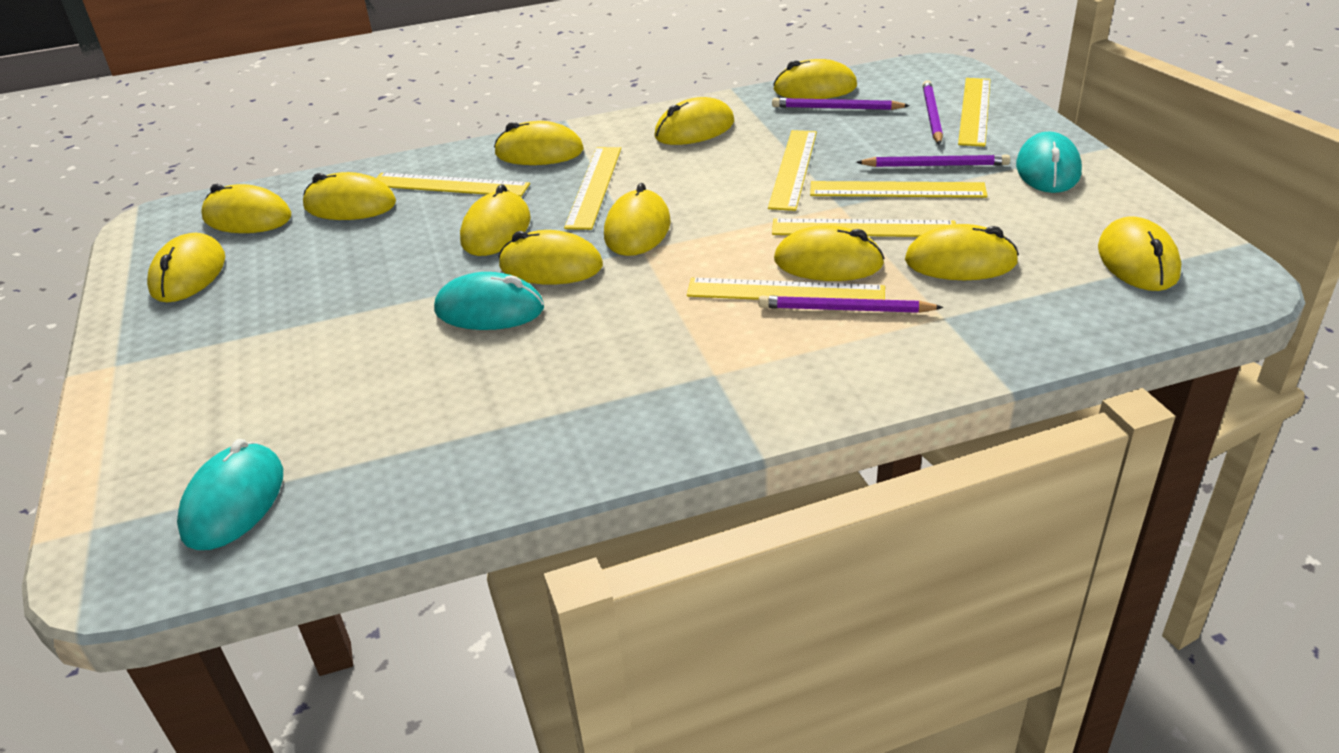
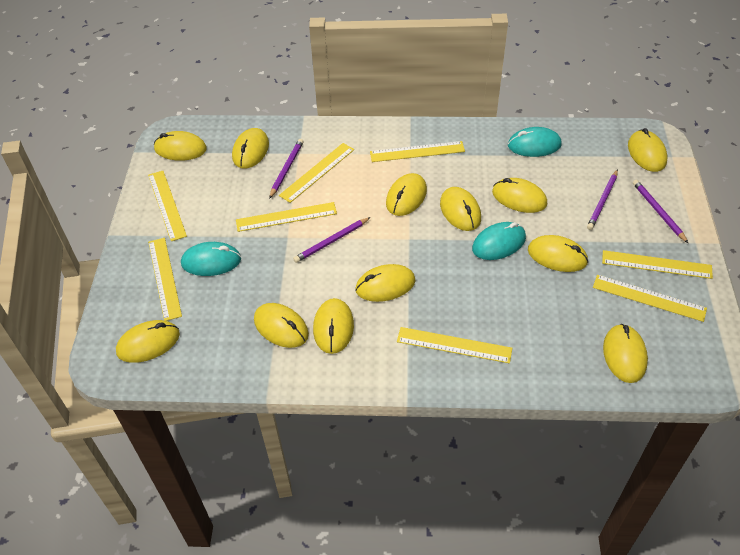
yellow ruler: 7 -> 8

